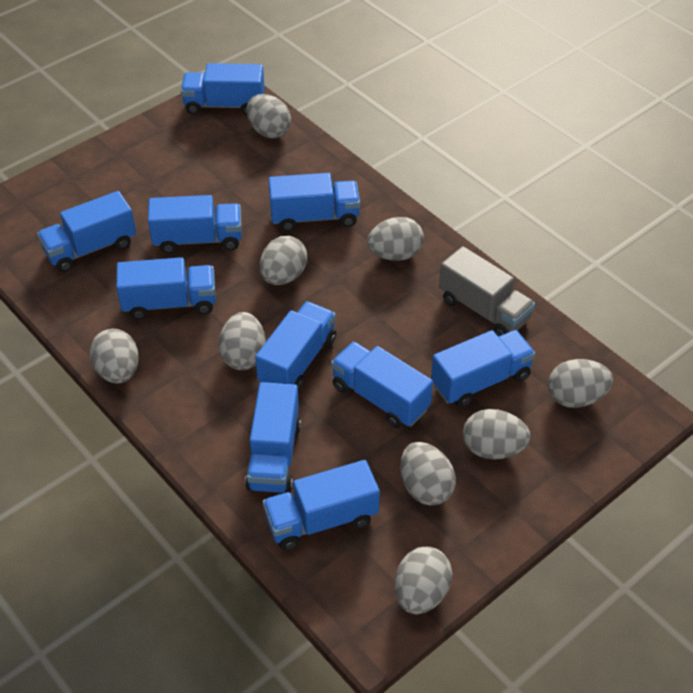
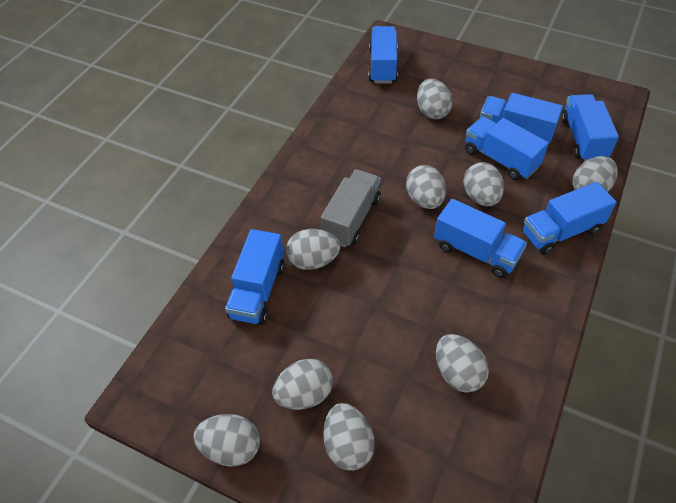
blue truck: 10 -> 7

